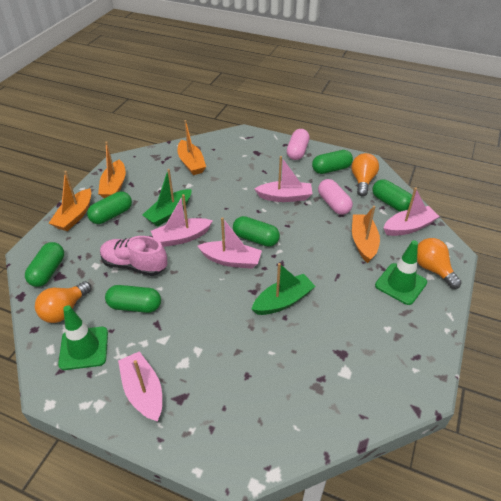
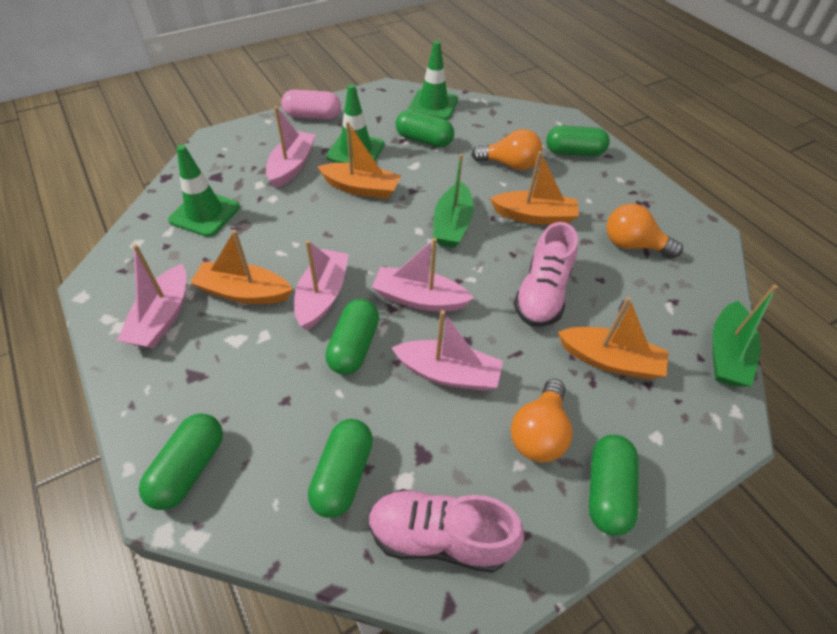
green traffic cone: 2 -> 3
pink capsule: 2 -> 1
pink shoe: 1 -> 2

